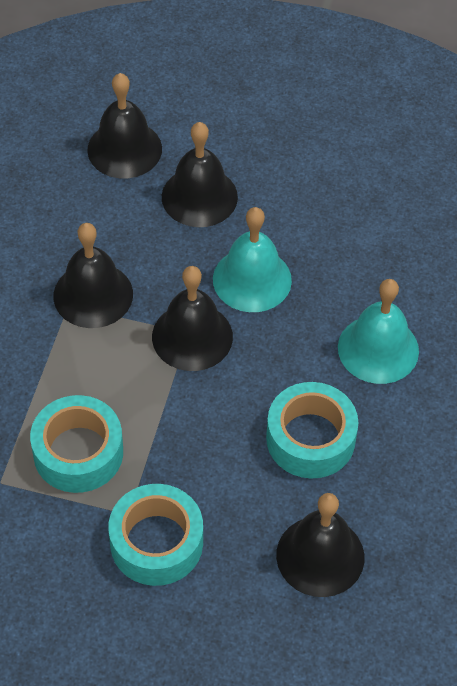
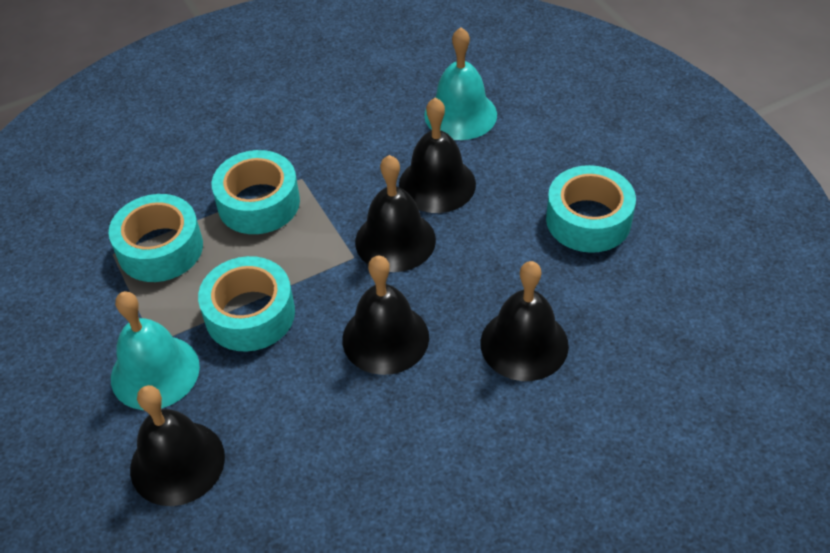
turquoise tape: 3 -> 4

